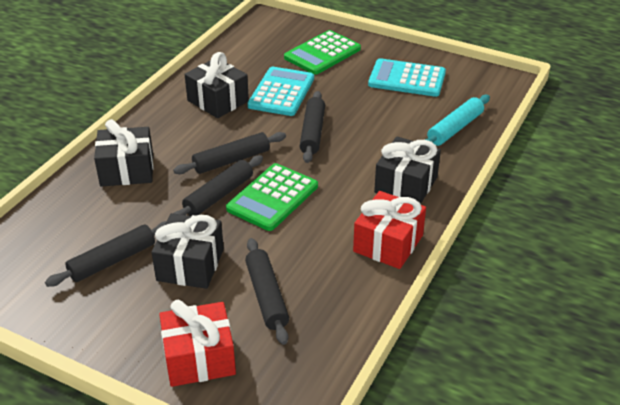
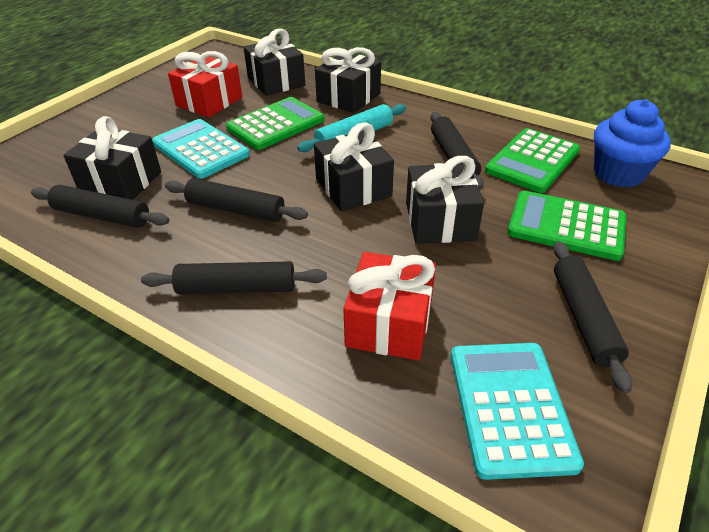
black gift: 4 -> 5
blue cupcake: 0 -> 1
green calculator: 2 -> 3

